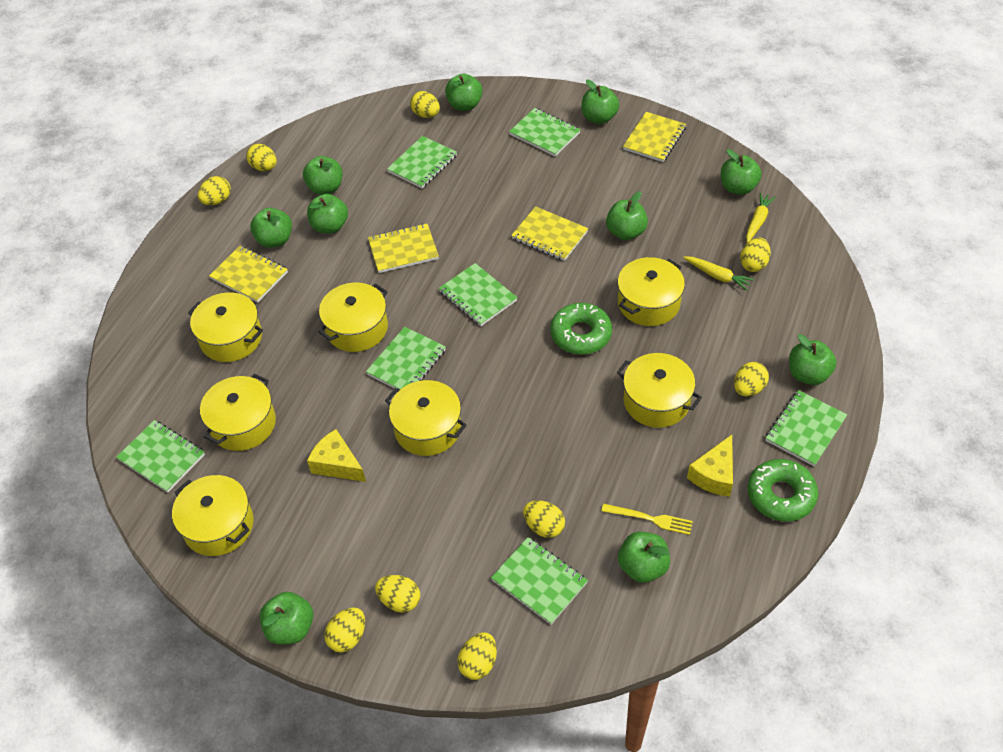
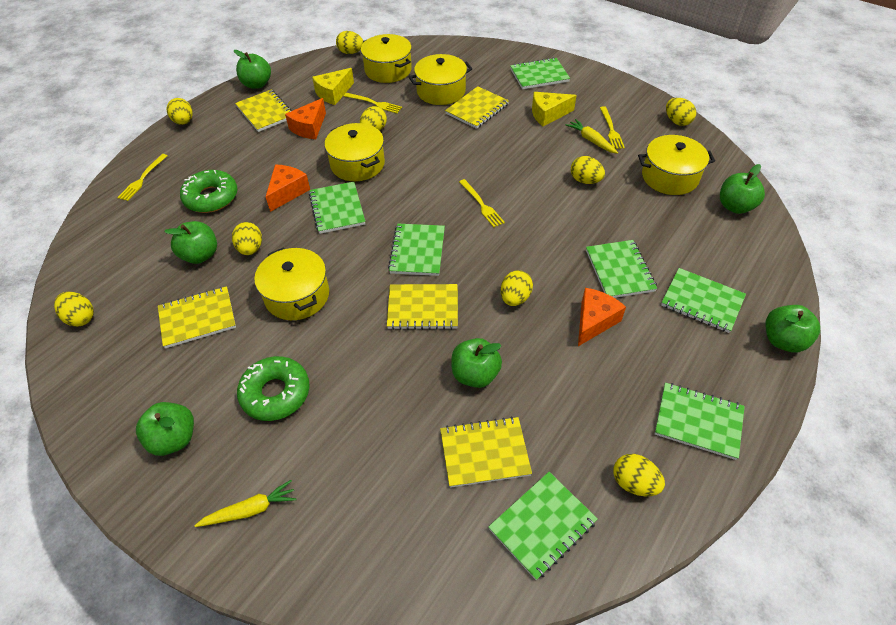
green apple: 10 -> 6
orange cheese: 0 -> 3
yellow fork: 1 -> 4
yellow notebook: 4 -> 5
yellow pot: 7 -> 5

